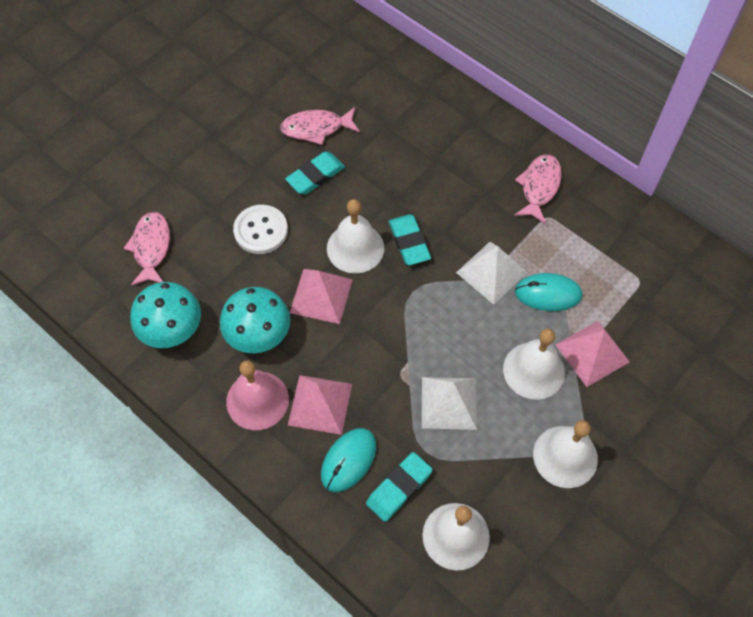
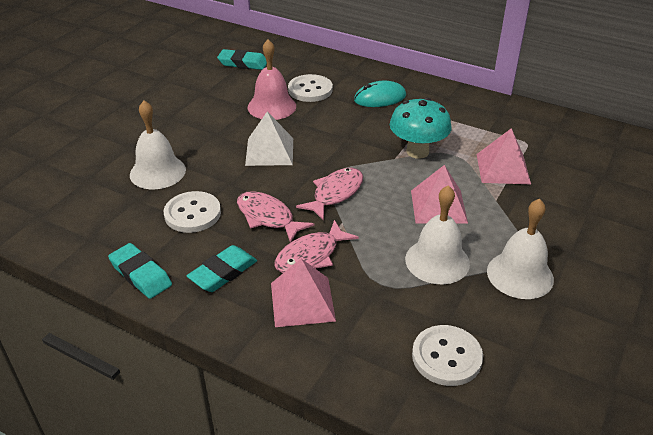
turquoise mouse: 2 -> 1
turquoise mushroom: 2 -> 1
white bell: 4 -> 3
white button: 1 -> 3
white pyramid: 2 -> 1

